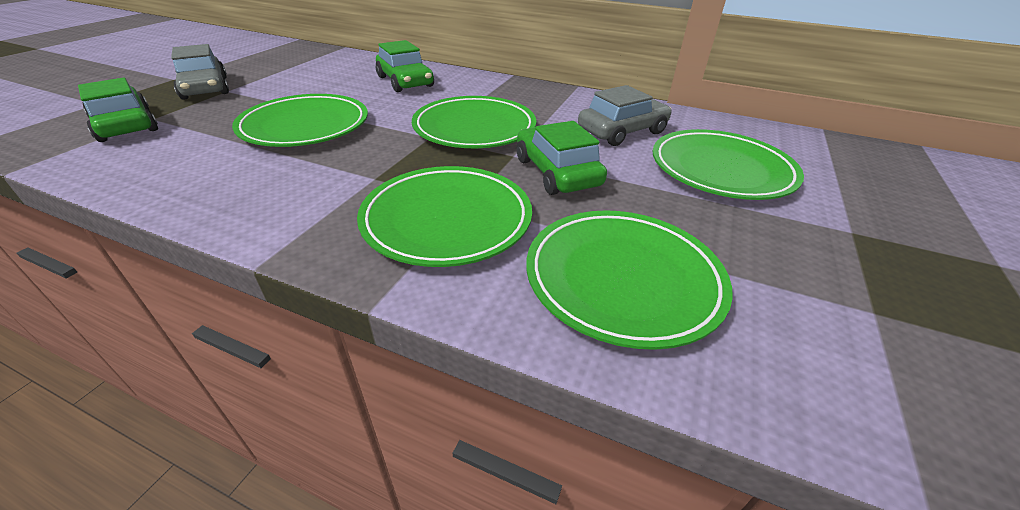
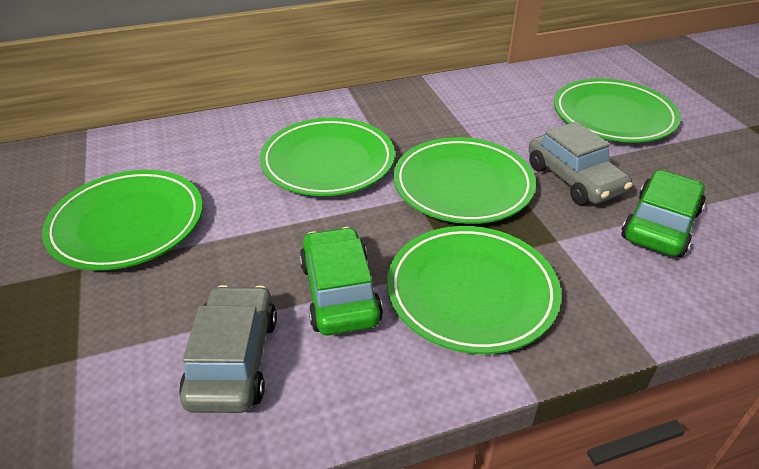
green car: 3 -> 2

